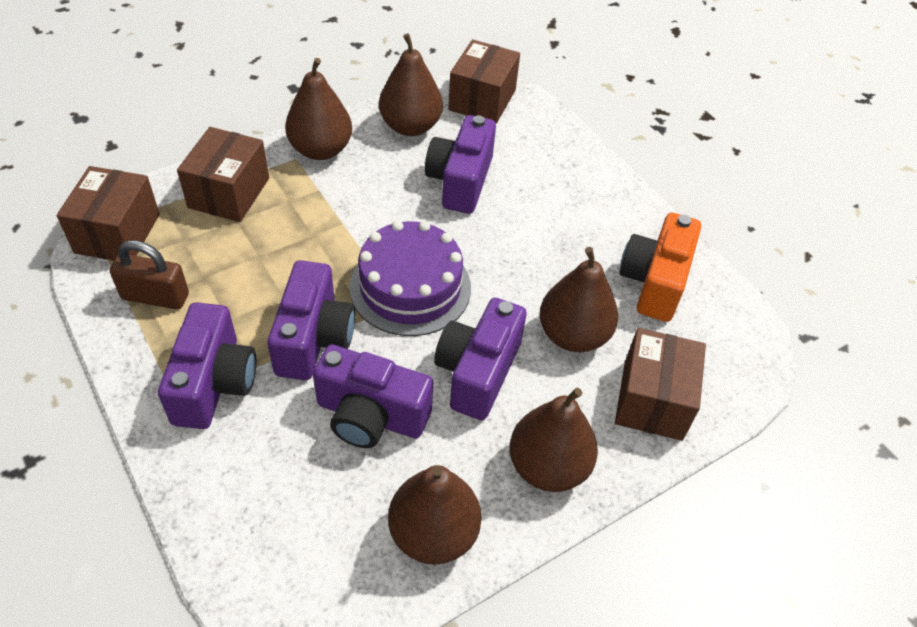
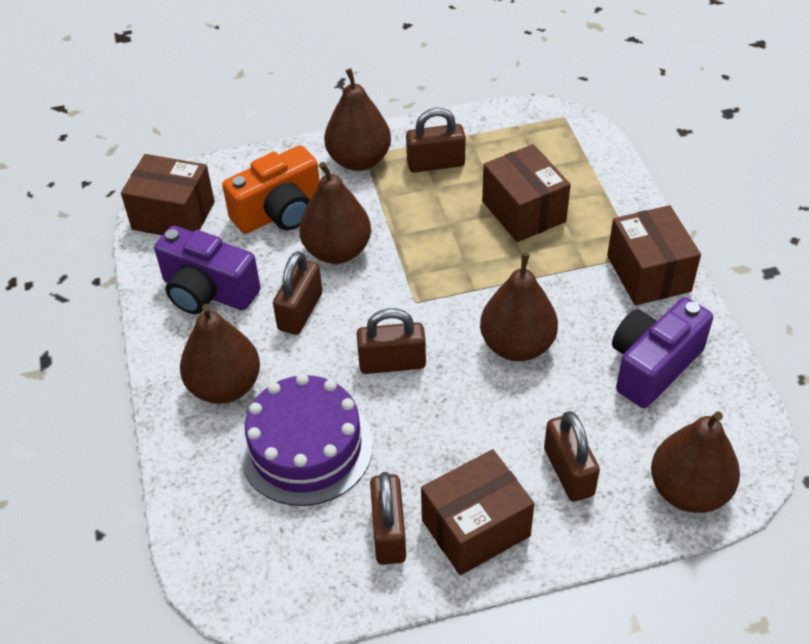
brown padlock: 1 -> 5
purple camera: 5 -> 2

